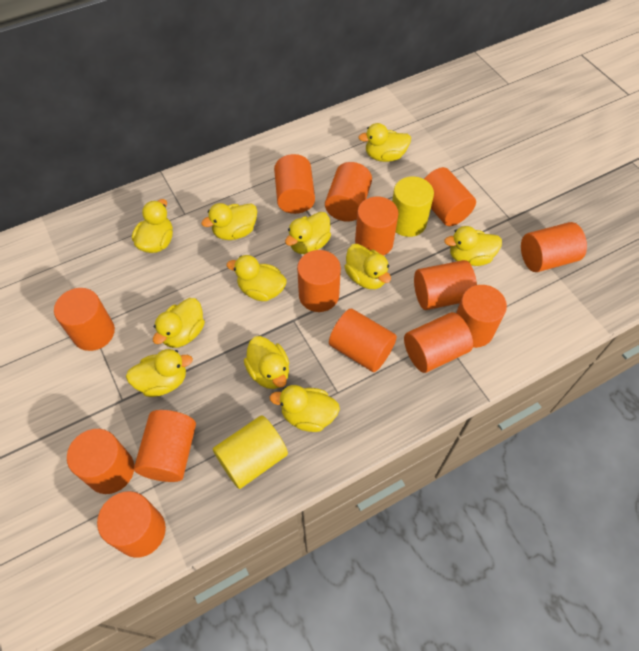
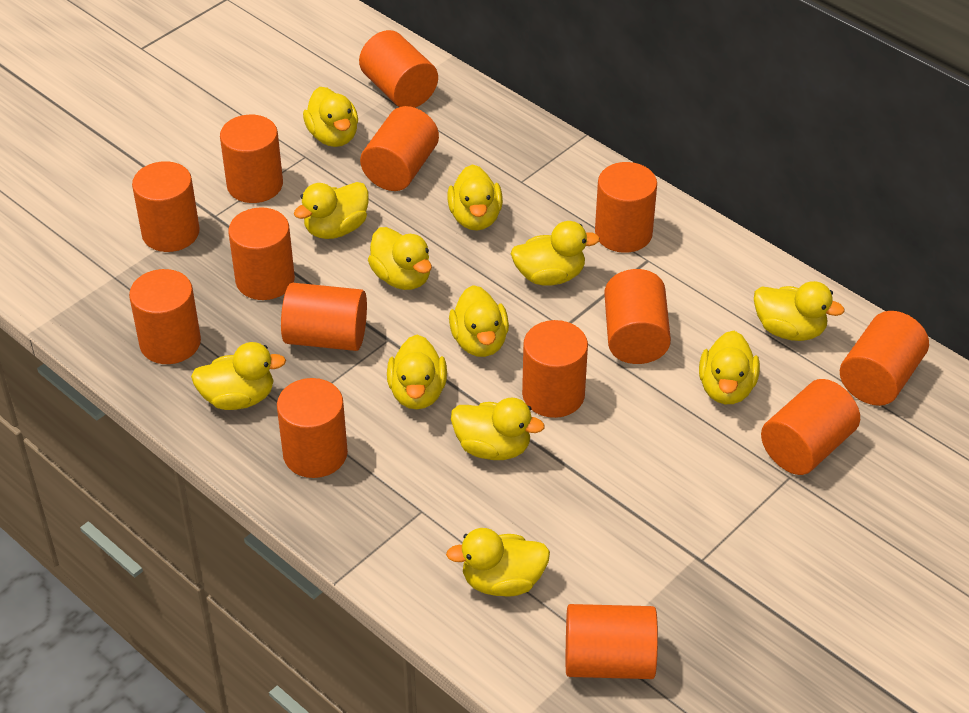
yellow cylinder: 2 -> 0
yellow duck: 11 -> 12

